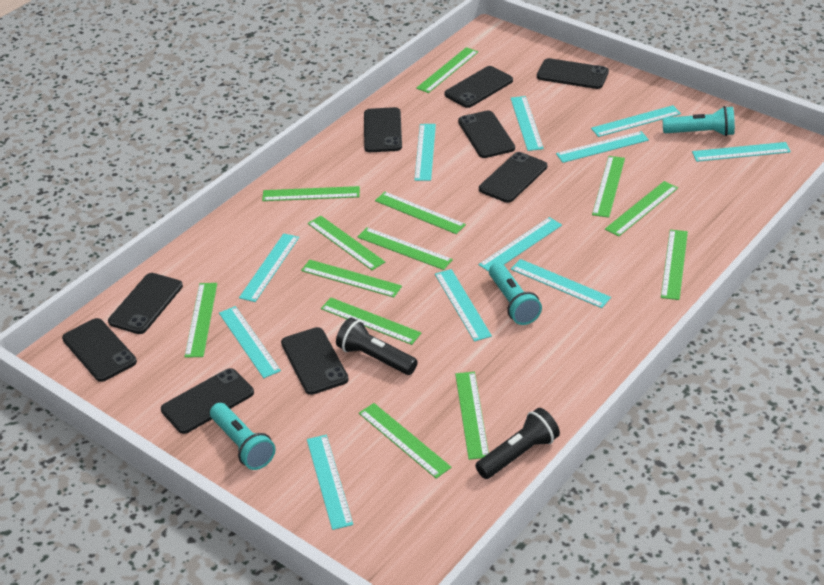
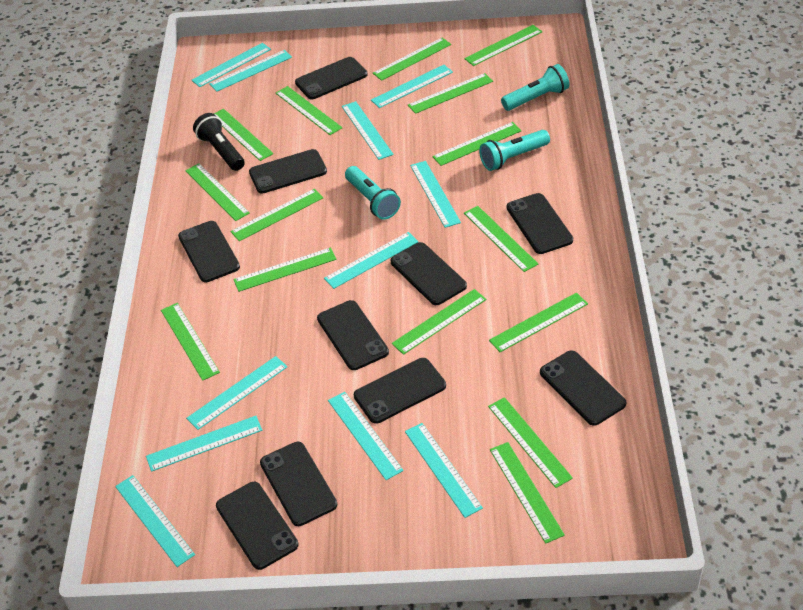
black flashlight: 2 -> 1
black phone: 9 -> 10
green ruler: 13 -> 15

